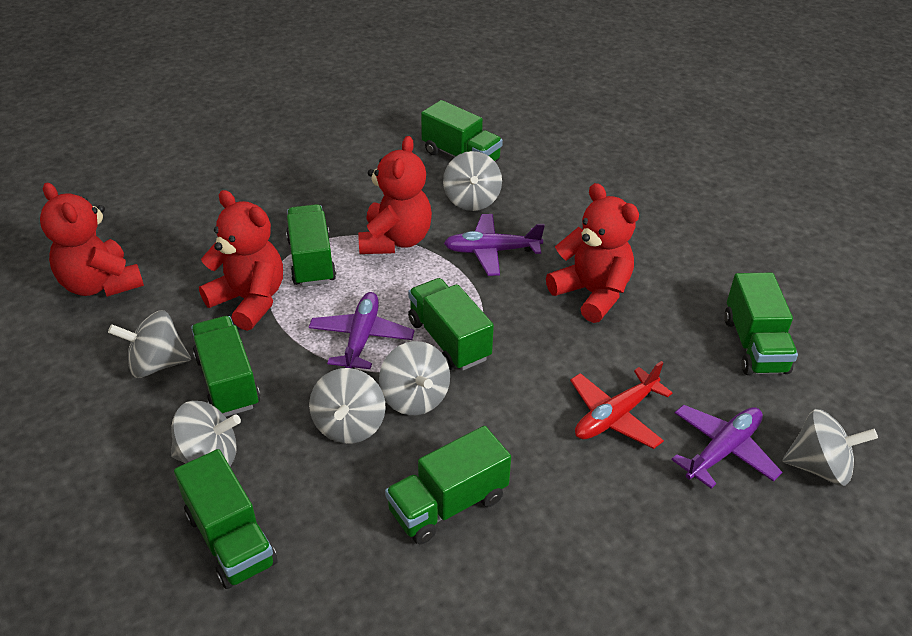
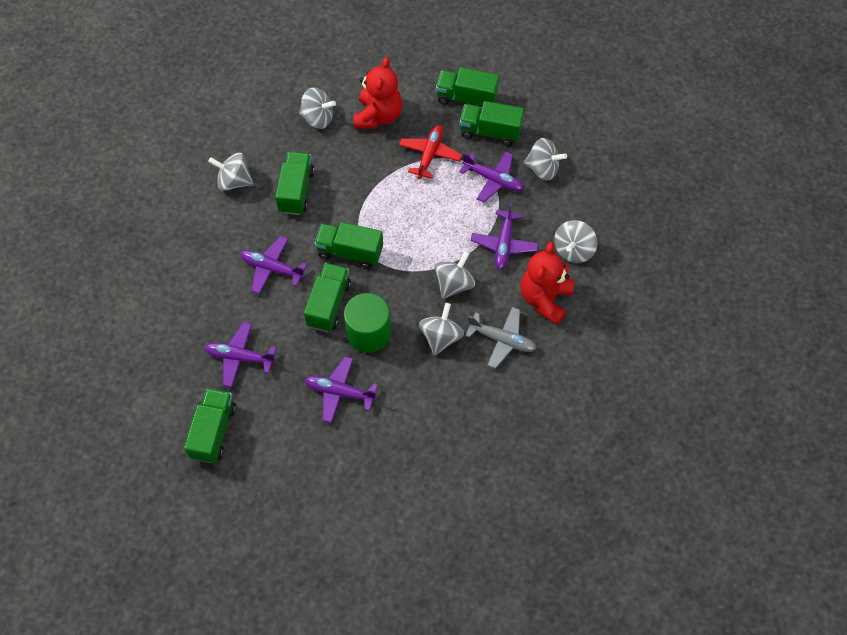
green cylinder: 0 -> 1
green truck: 7 -> 6
grey plane: 0 -> 1
purple plane: 3 -> 5
red teddy bear: 4 -> 2

